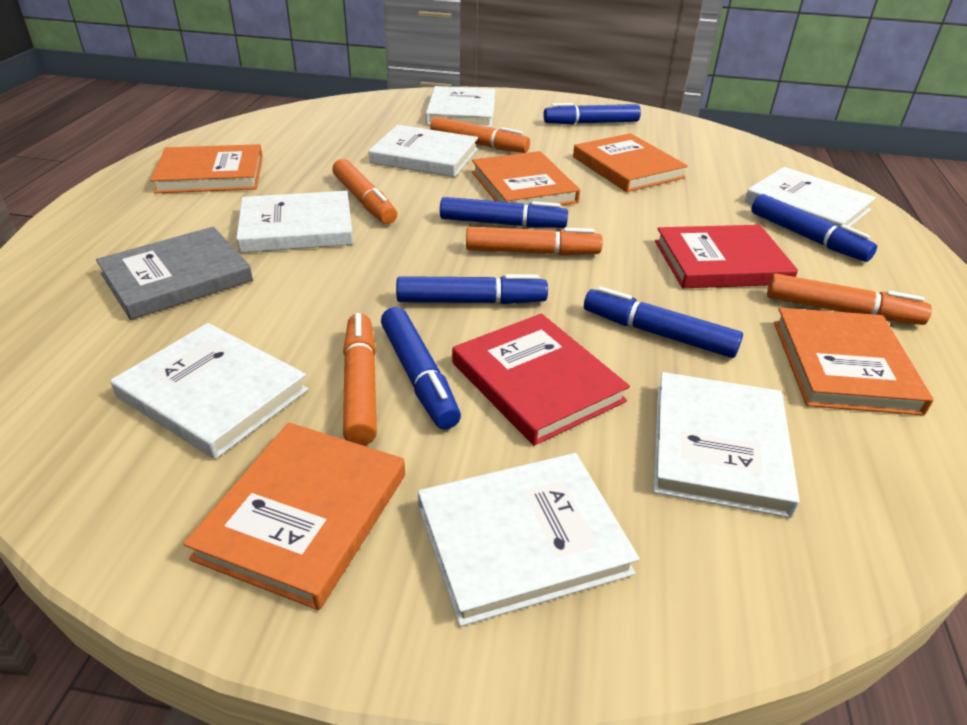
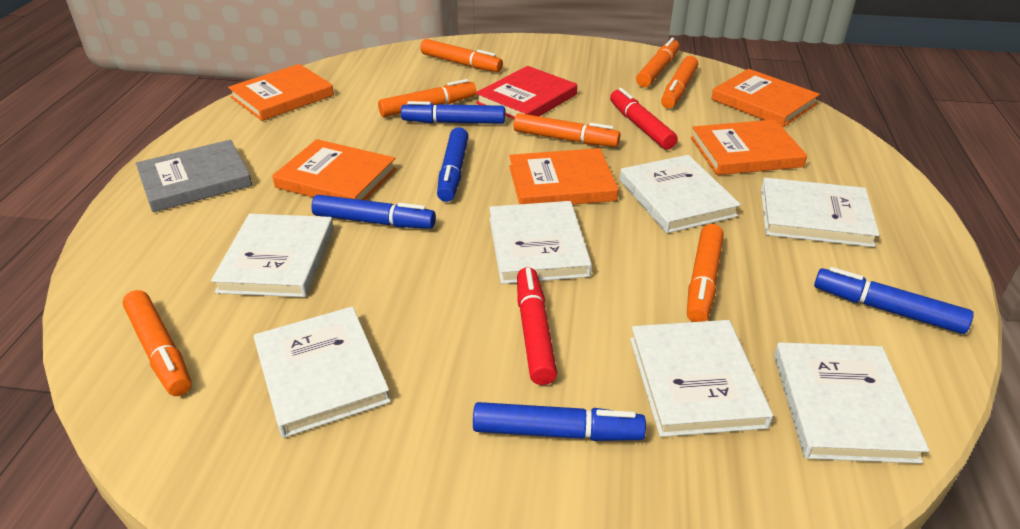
blue marker: 6 -> 5
orange marker: 5 -> 7
red book: 2 -> 1
red marker: 0 -> 2

